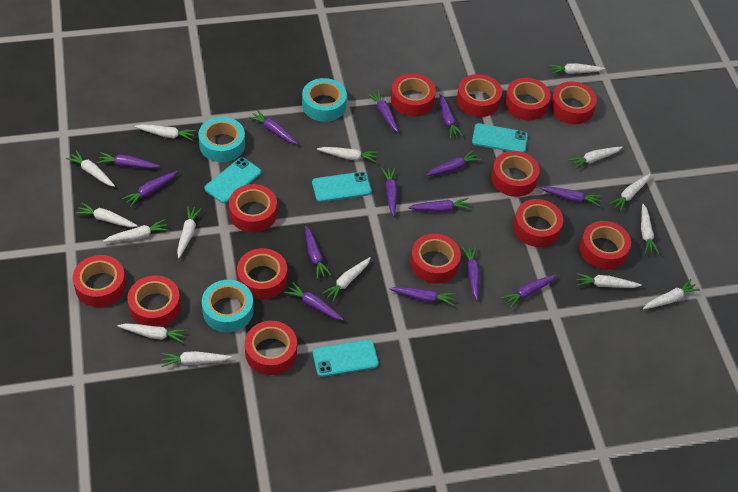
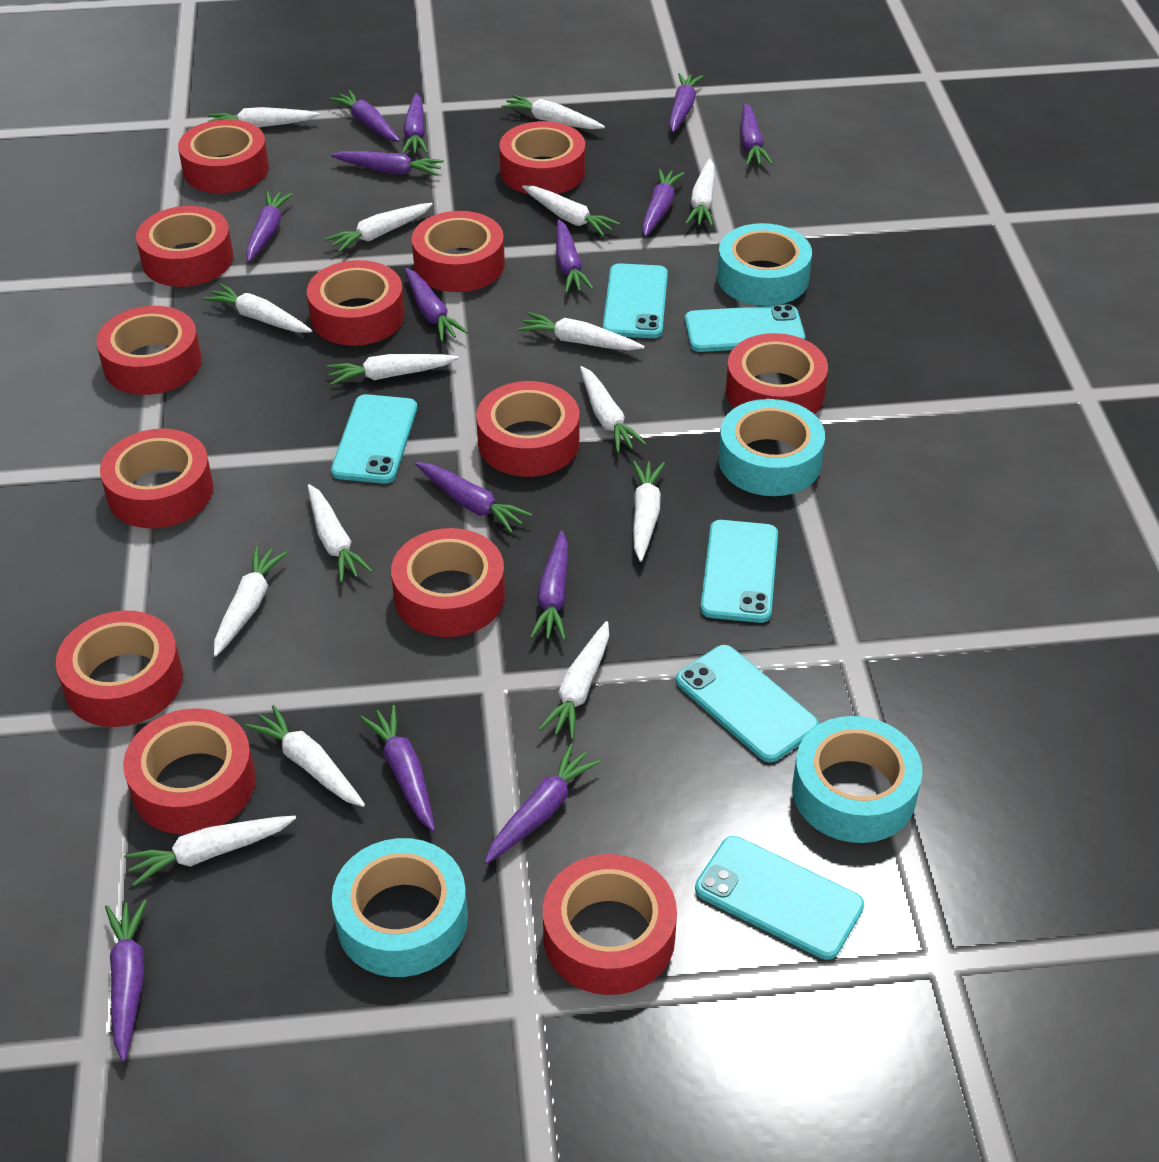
turquoise phone: 4 -> 6
turquoise tape: 3 -> 4

